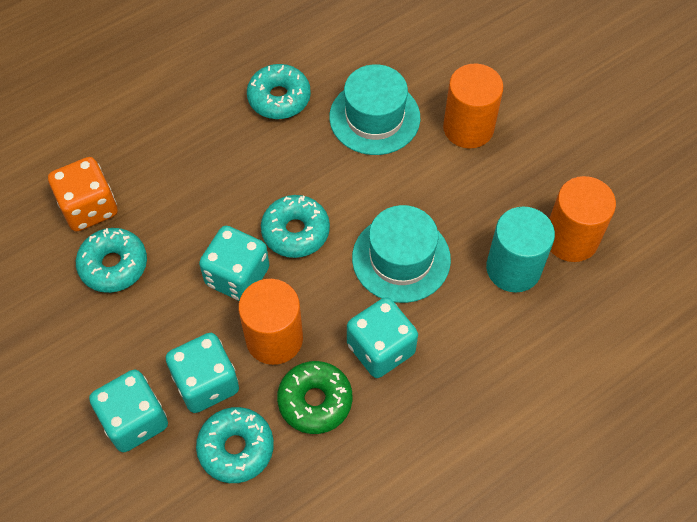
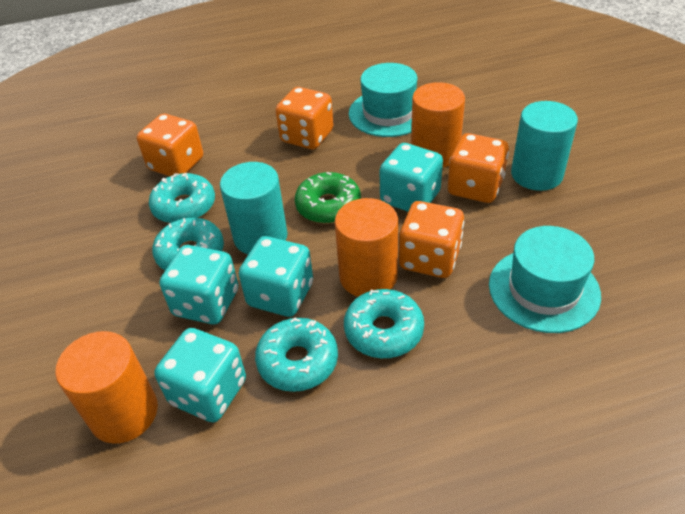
orange dice: 1 -> 4
turquoise cylinder: 1 -> 2

